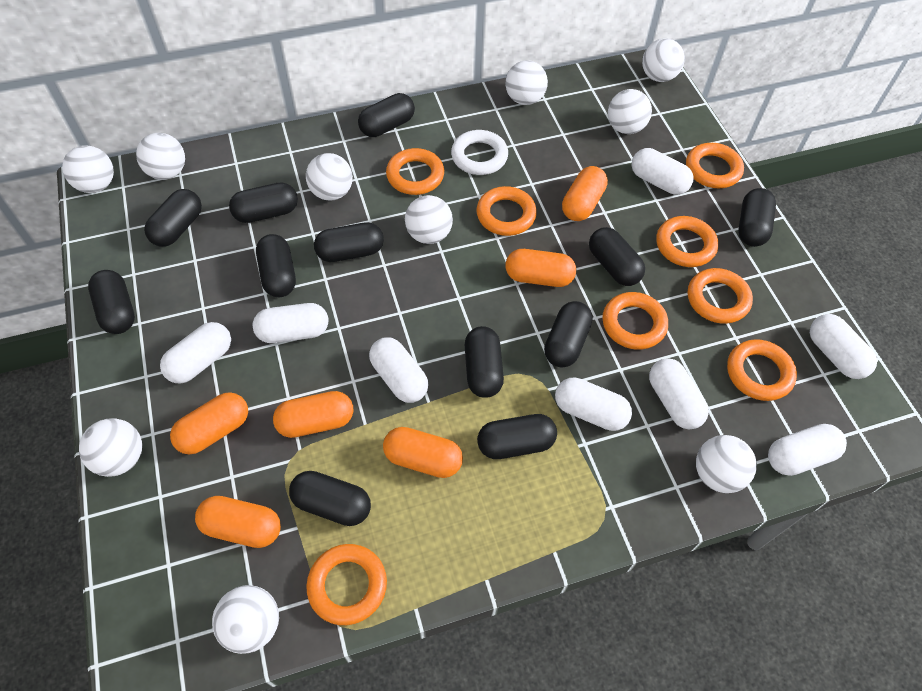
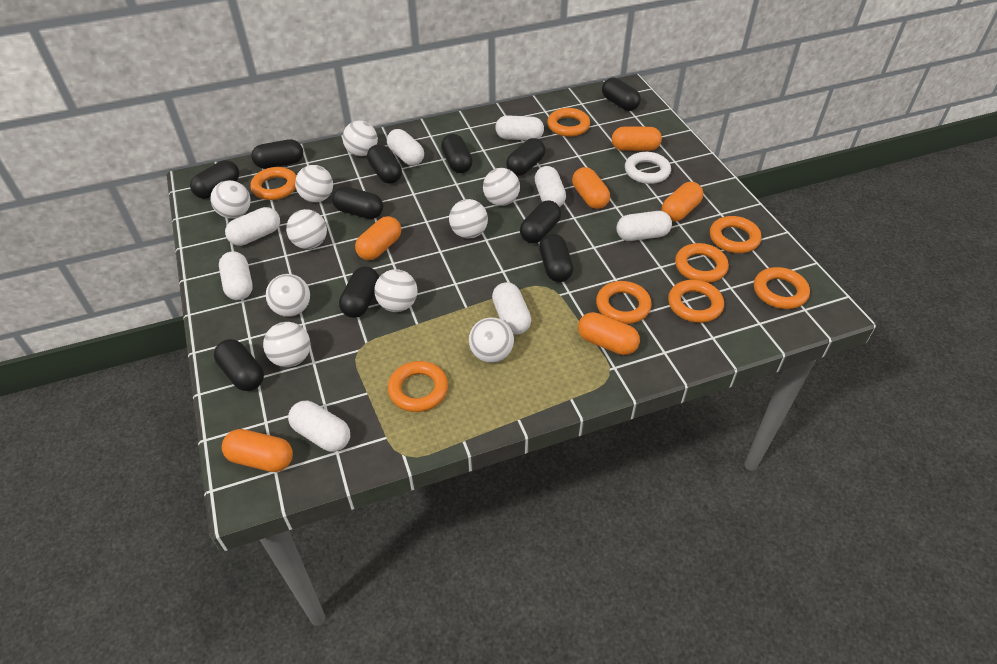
black capsule: 12 -> 11

